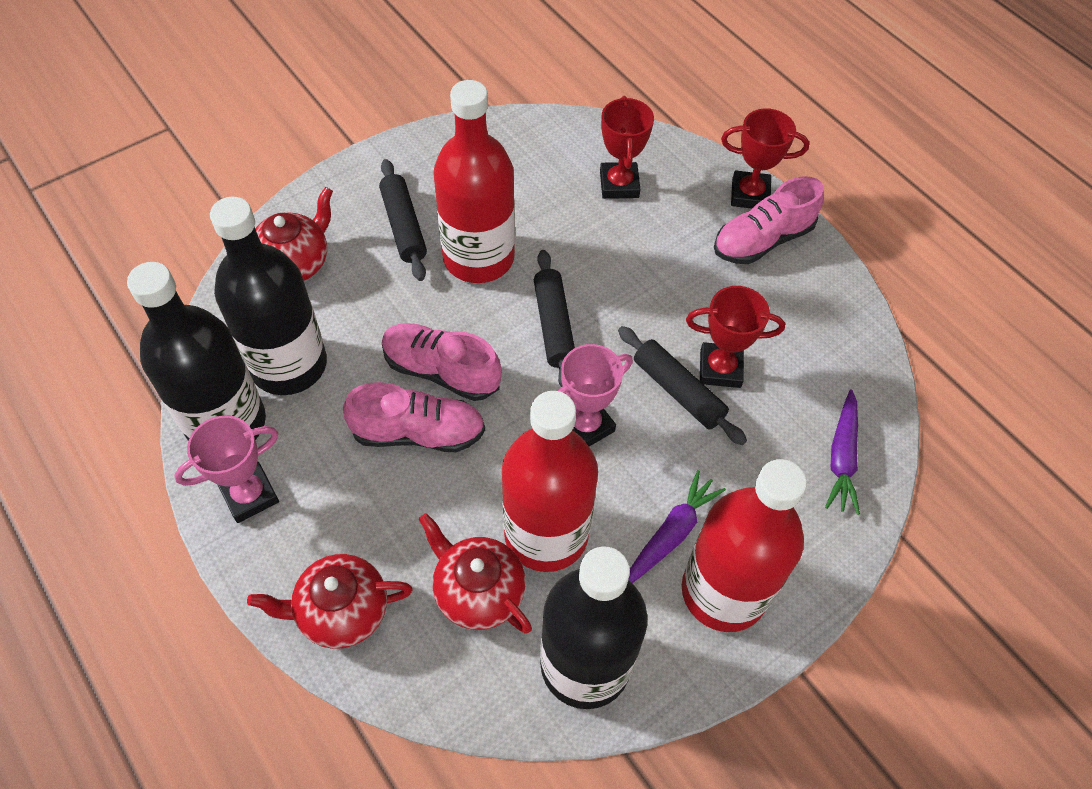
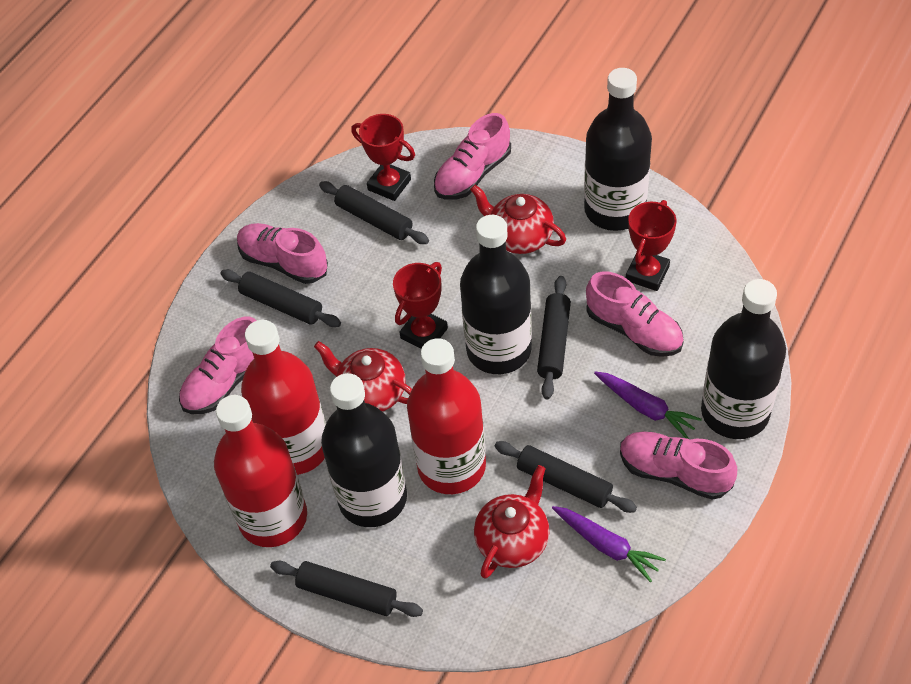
black bottle: 3 -> 4
black rolling pin: 3 -> 5
pink shoe: 3 -> 5
pink trophy: 2 -> 0

